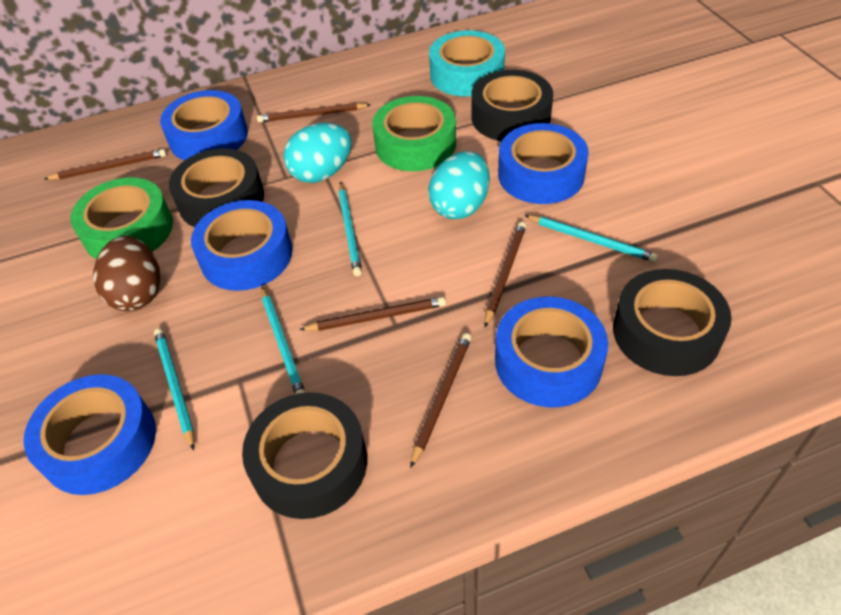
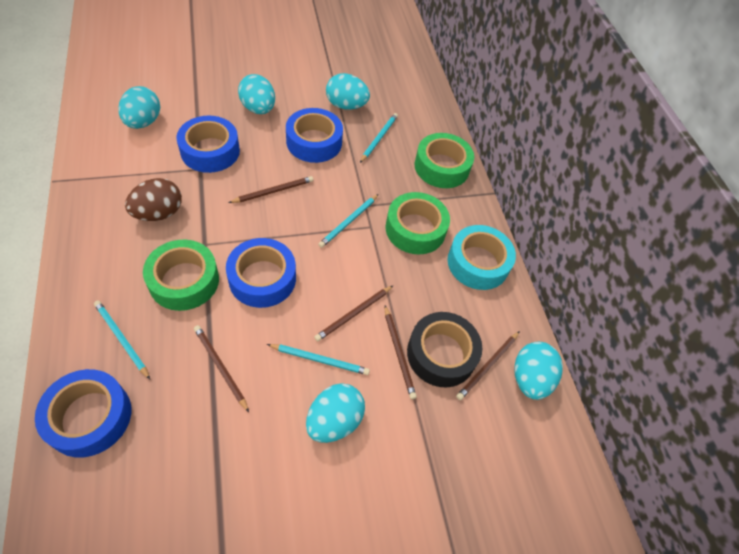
black tape: 4 -> 1
blue tape: 5 -> 4
green tape: 2 -> 3
turquoise egg: 2 -> 5

